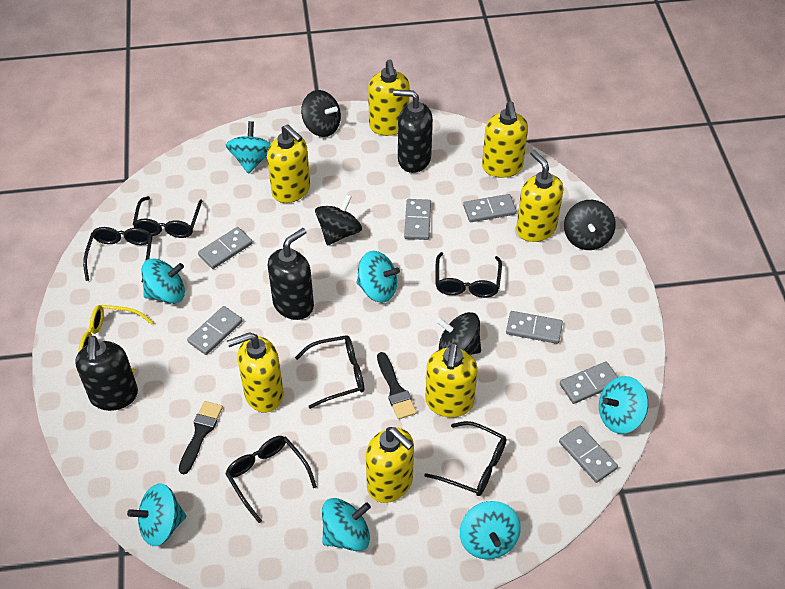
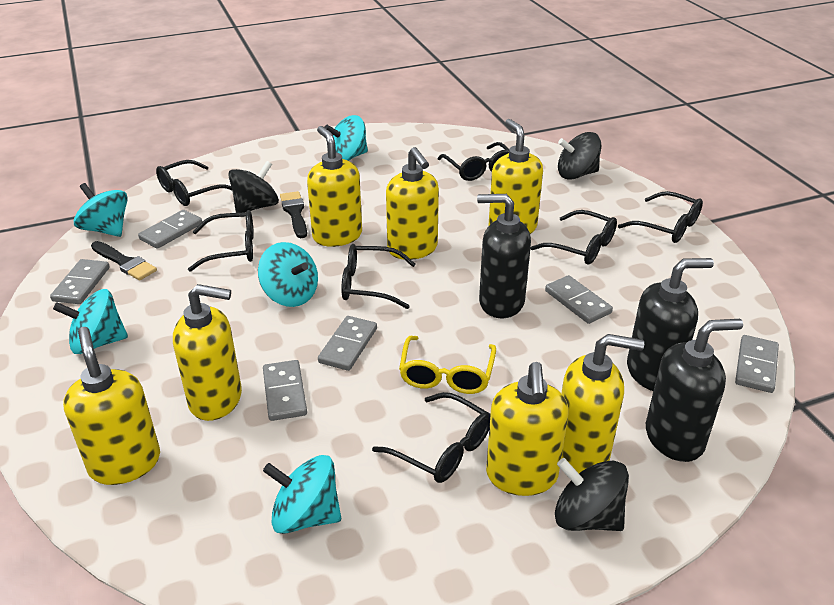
black glasses: 6 -> 7
black spinning top: 4 -> 3
grey domino: 7 -> 6
turquoise spinning top: 7 -> 5

